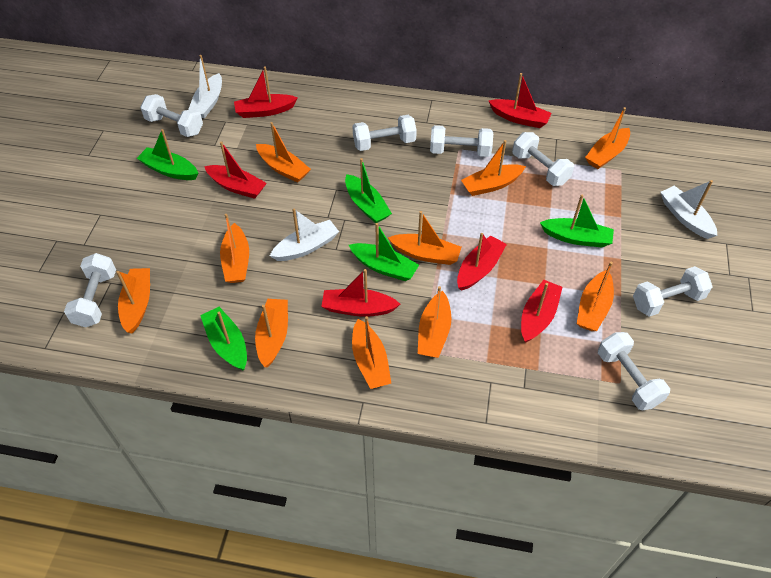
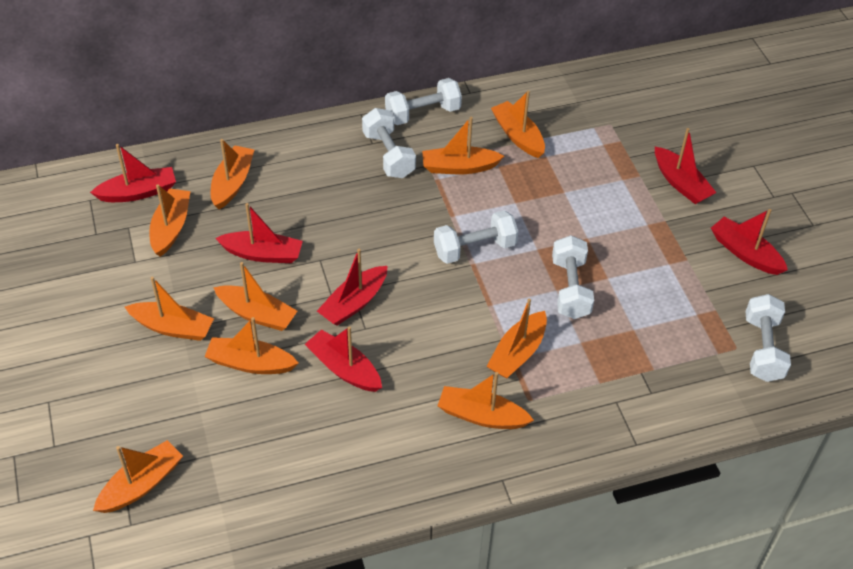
green boat: 5 -> 0
white boat: 3 -> 0
white dumbbell: 7 -> 5

